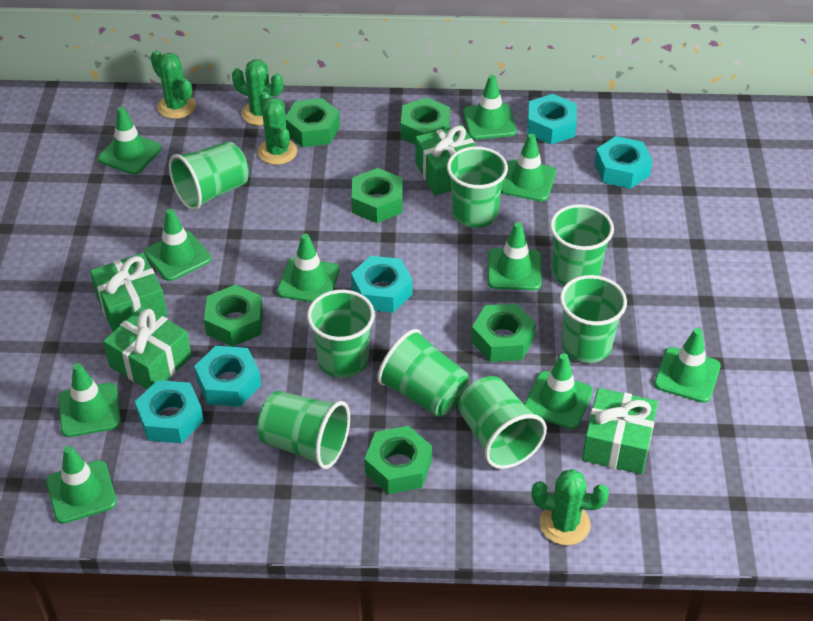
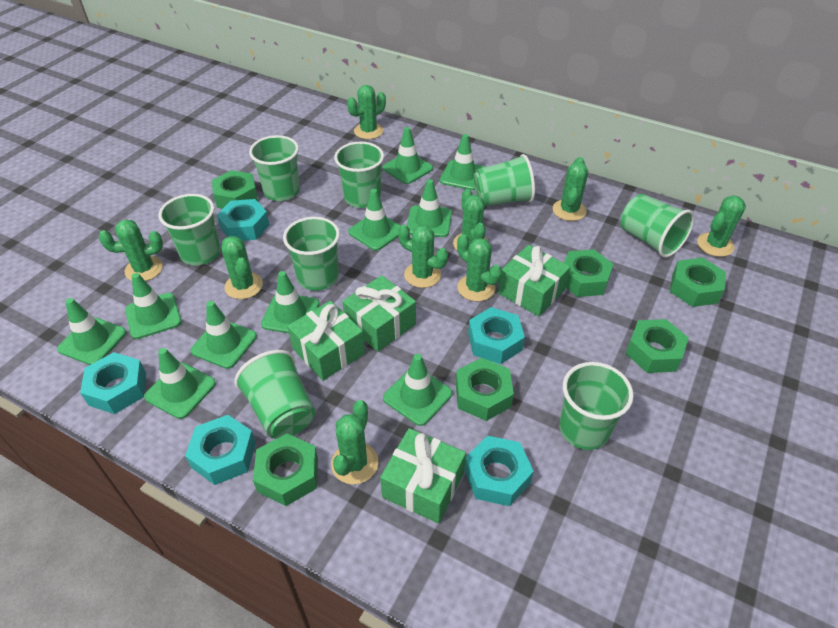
green cactus: 4 -> 9

